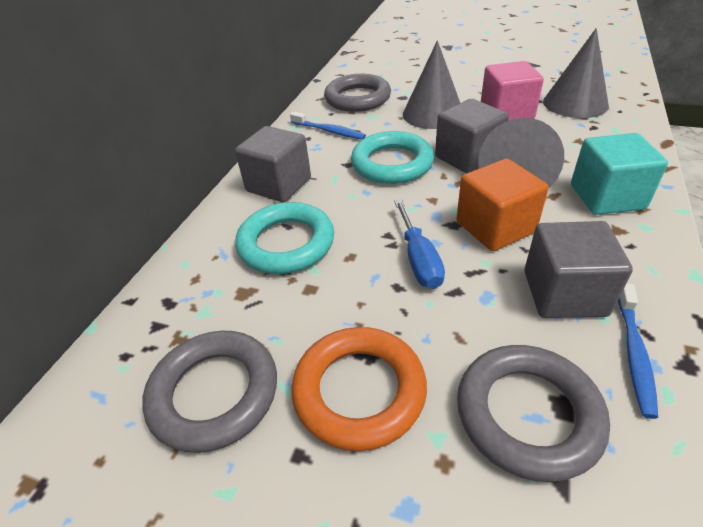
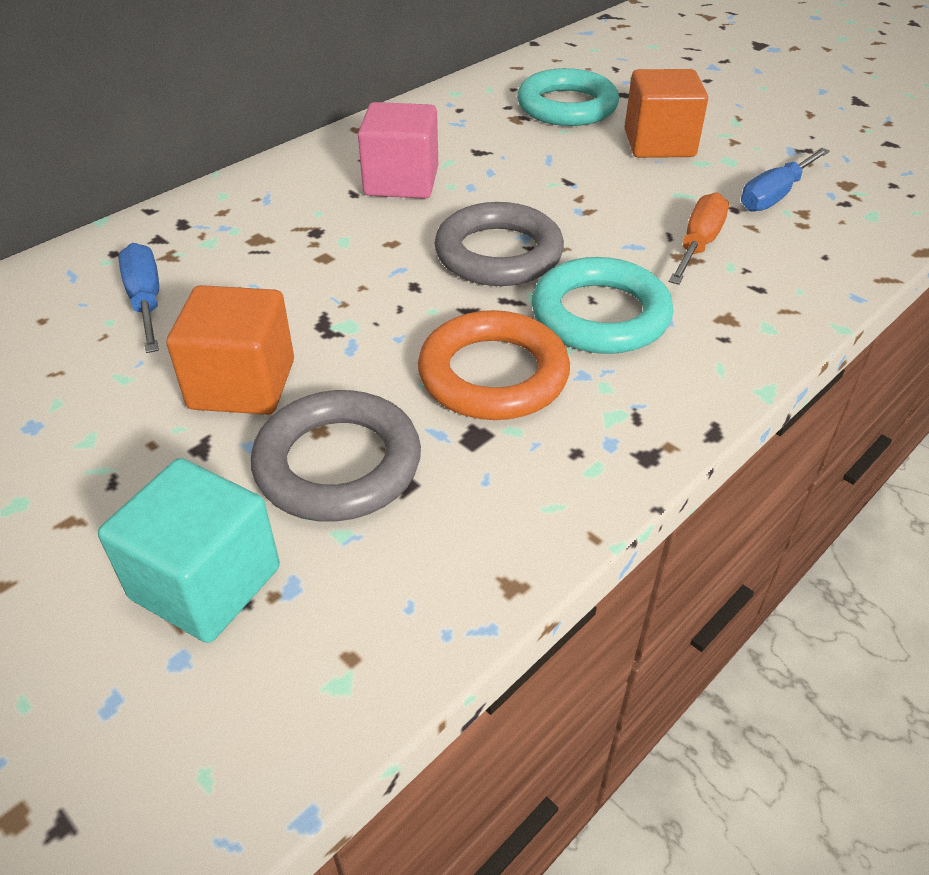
blue screwdriver: 1 -> 2
blue toothbrush: 2 -> 0
grey cone: 3 -> 0
grey cube: 3 -> 0
grey ring: 3 -> 2
orange cube: 1 -> 2
orange screwdriver: 0 -> 1

